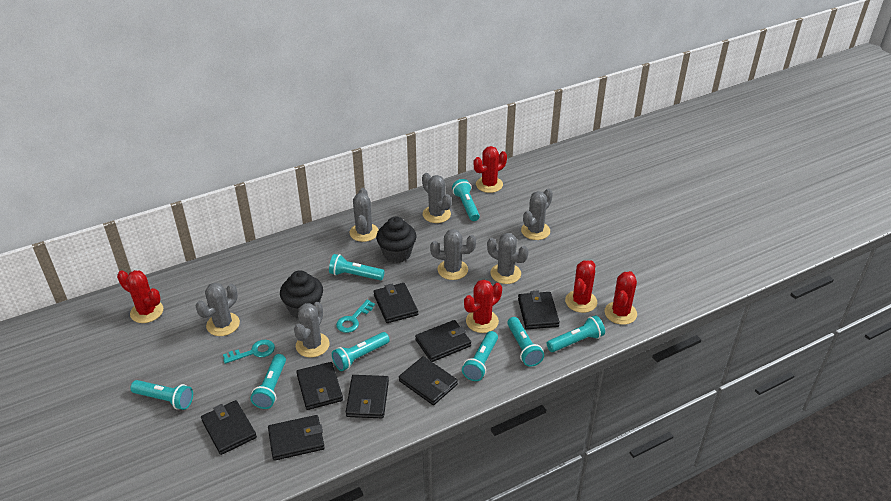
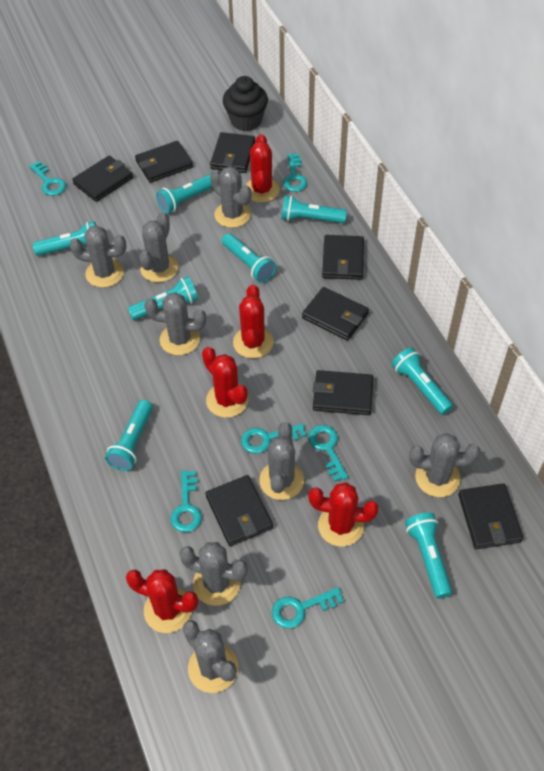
black cupcake: 2 -> 1
grey cactus: 7 -> 8
turquoise key: 2 -> 6

